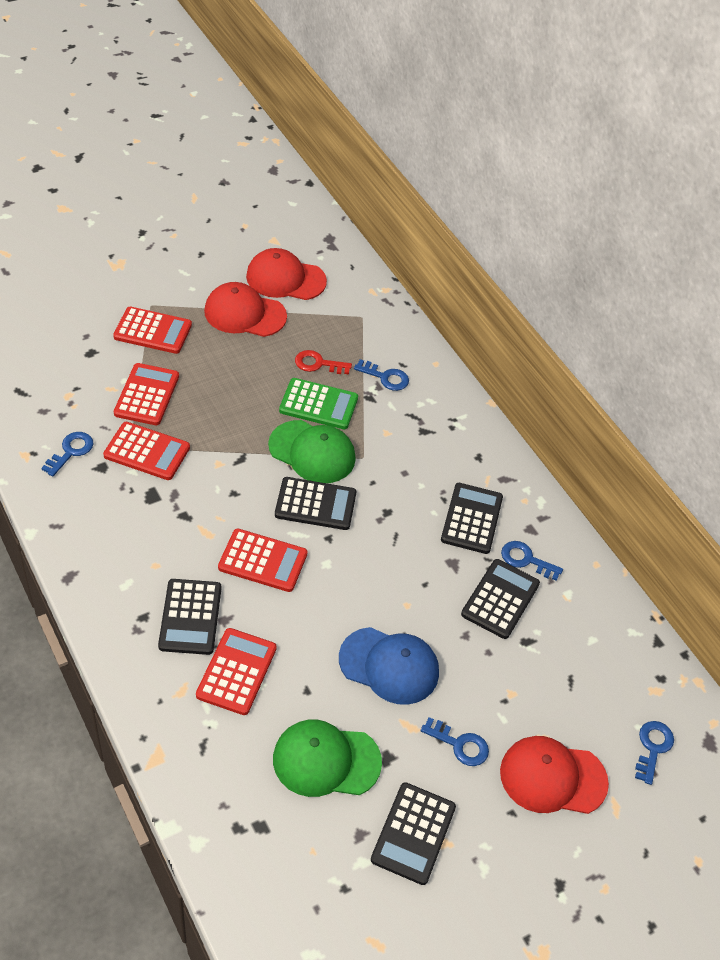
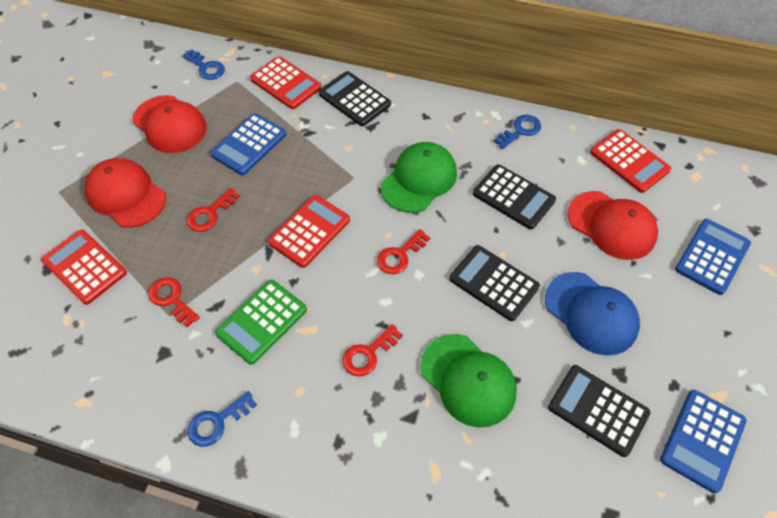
black calculator: 5 -> 4
blue calculator: 0 -> 3
blue key: 5 -> 3
red calculator: 5 -> 4
red key: 1 -> 4

